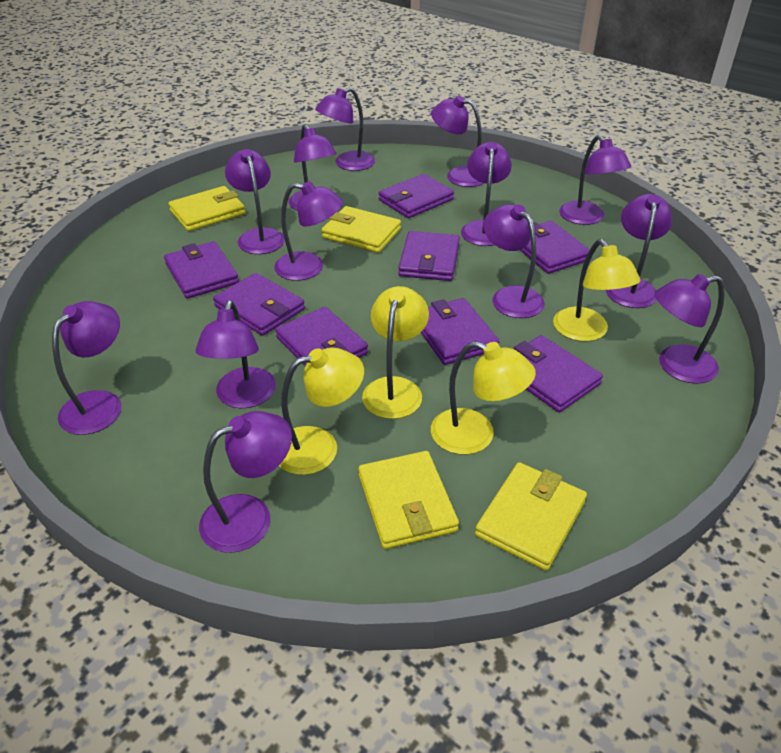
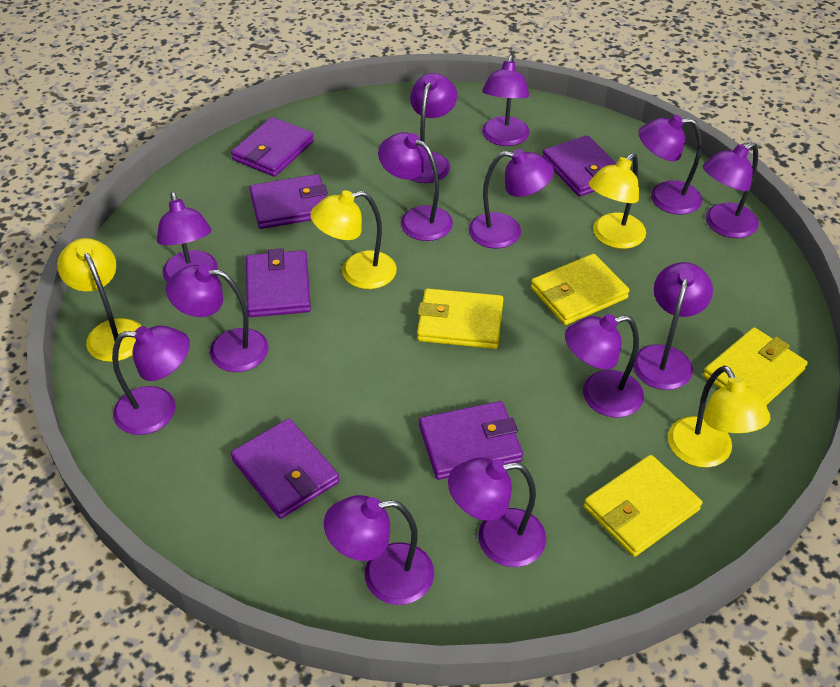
purple wallet: 8 -> 6

